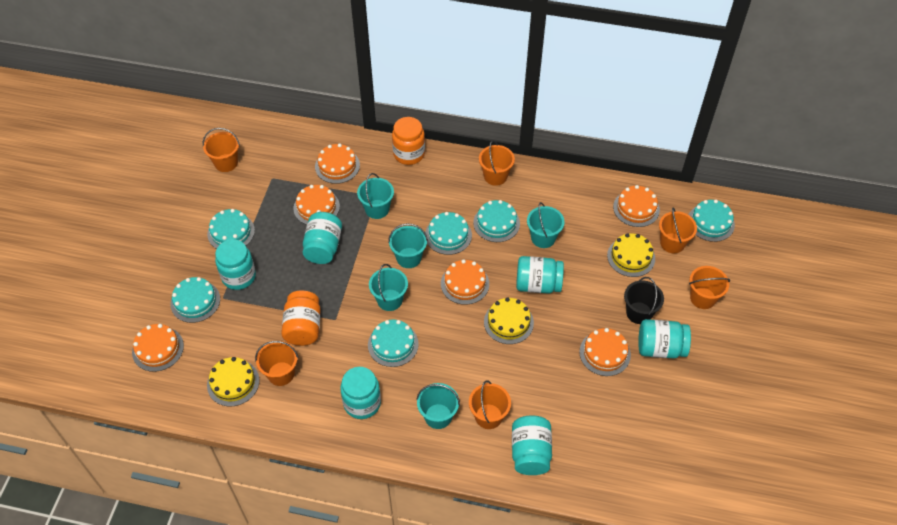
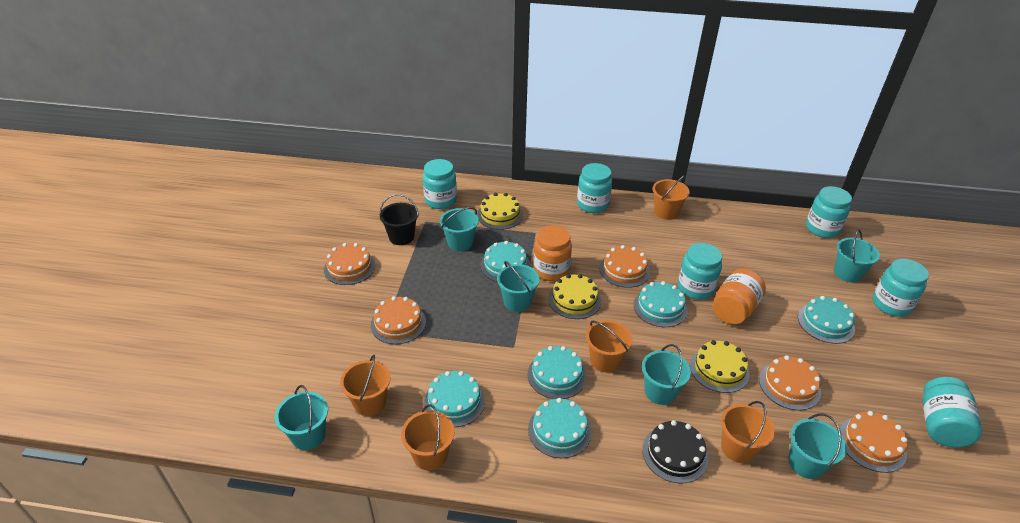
black cake: 0 -> 1
orange bucket: 6 -> 5
orange cake: 6 -> 5
turquoise bucket: 5 -> 6

